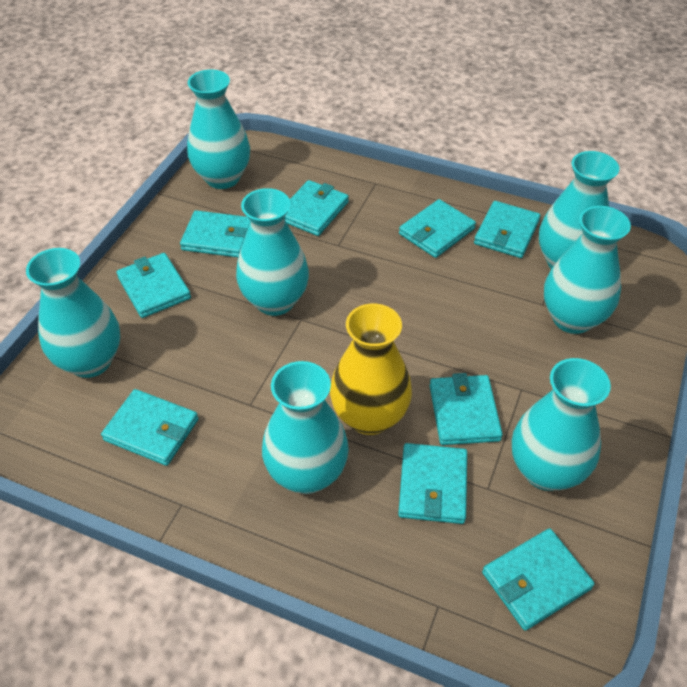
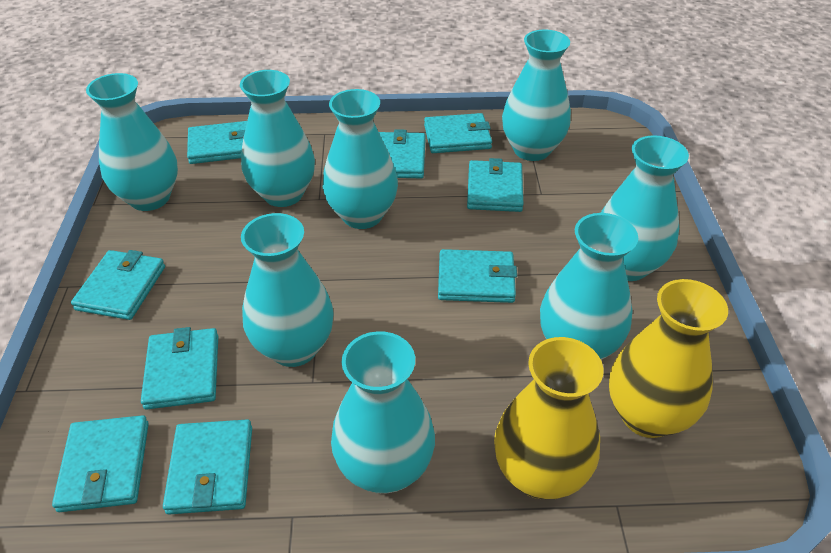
turquoise vase: 7 -> 8
yellow vase: 1 -> 2

